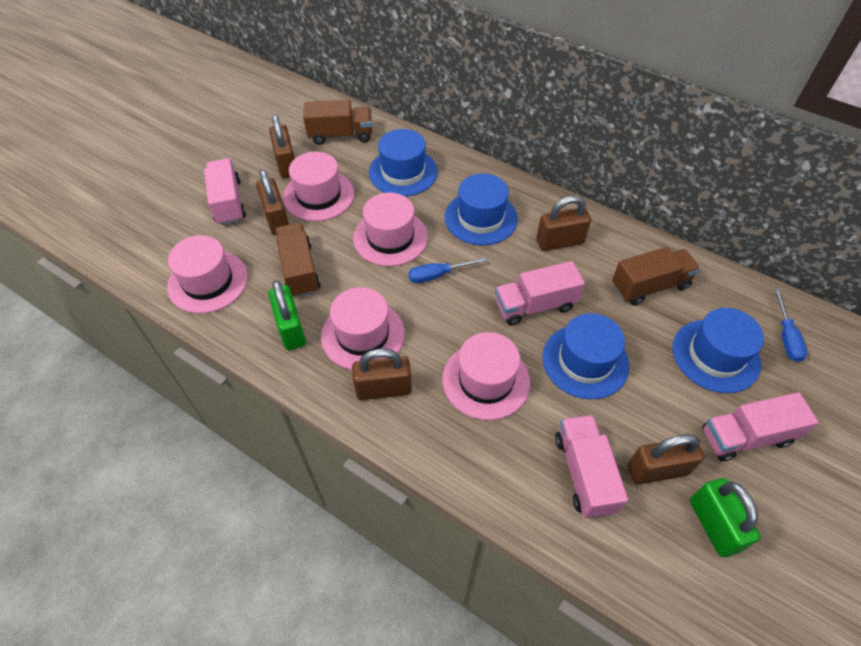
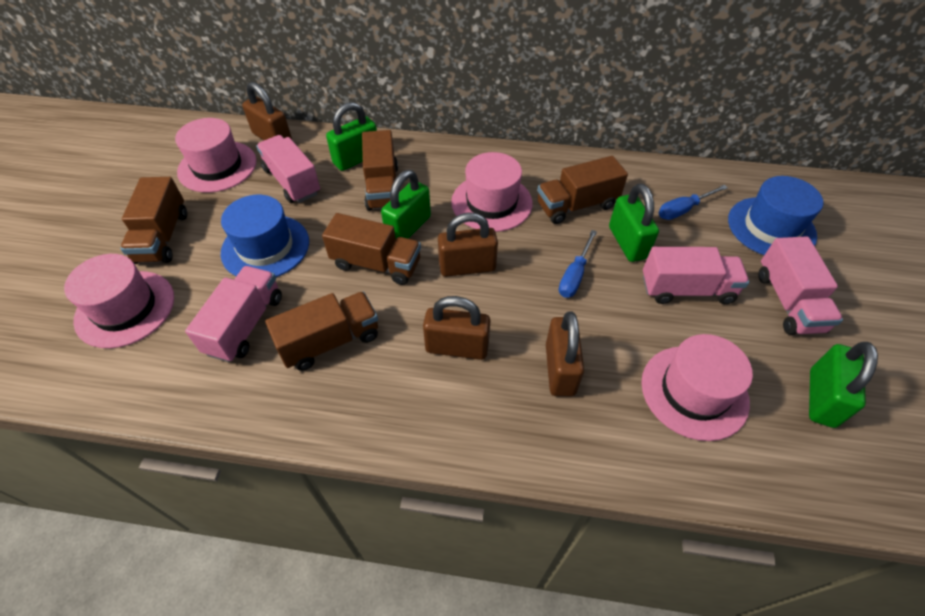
blue hat: 4 -> 2
brown padlock: 5 -> 4
brown truck: 3 -> 5
green padlock: 2 -> 4
pink hat: 5 -> 4

